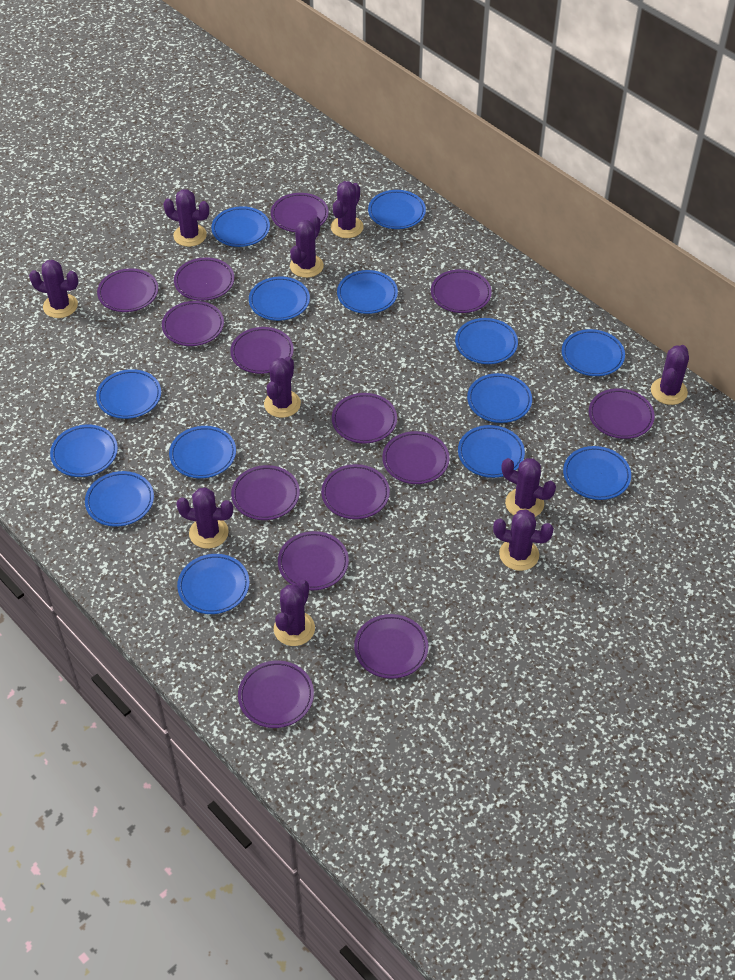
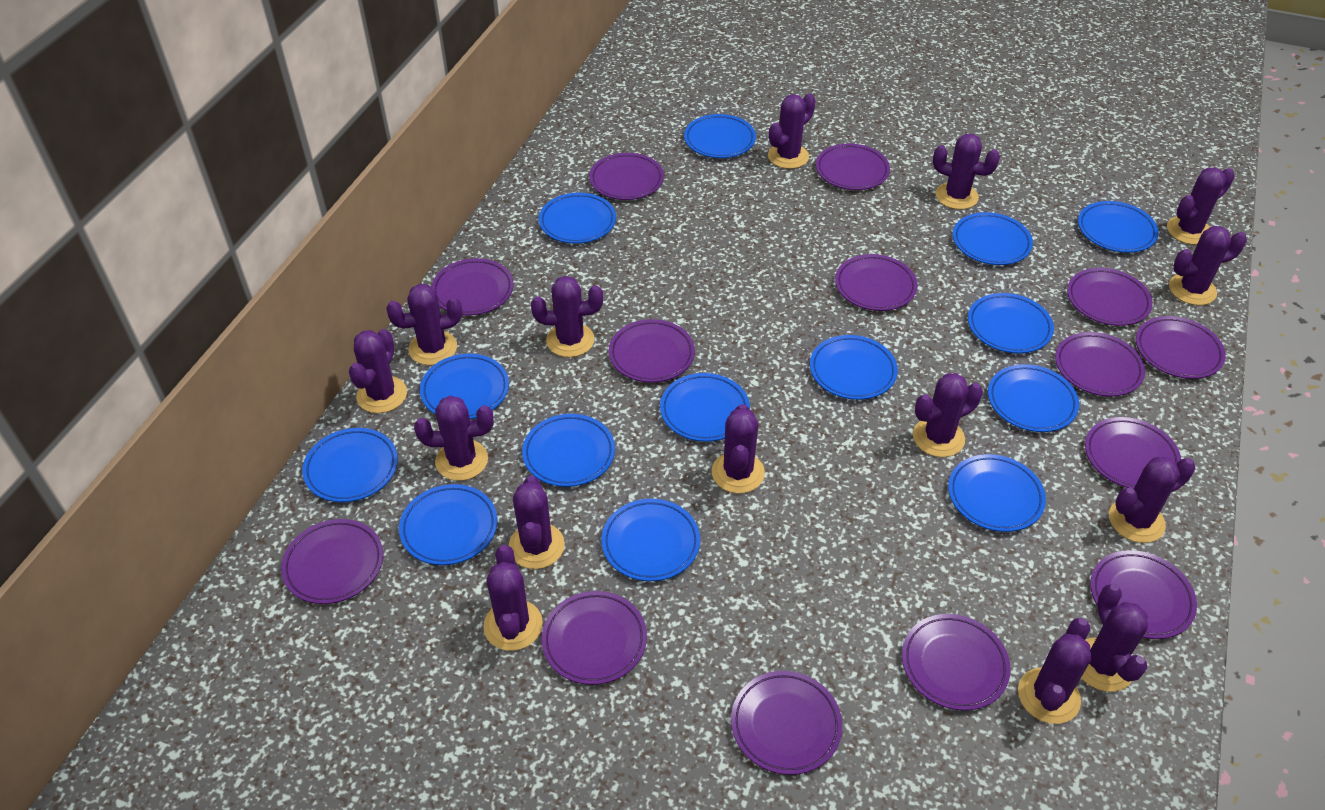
purple cactus: 10 -> 15

